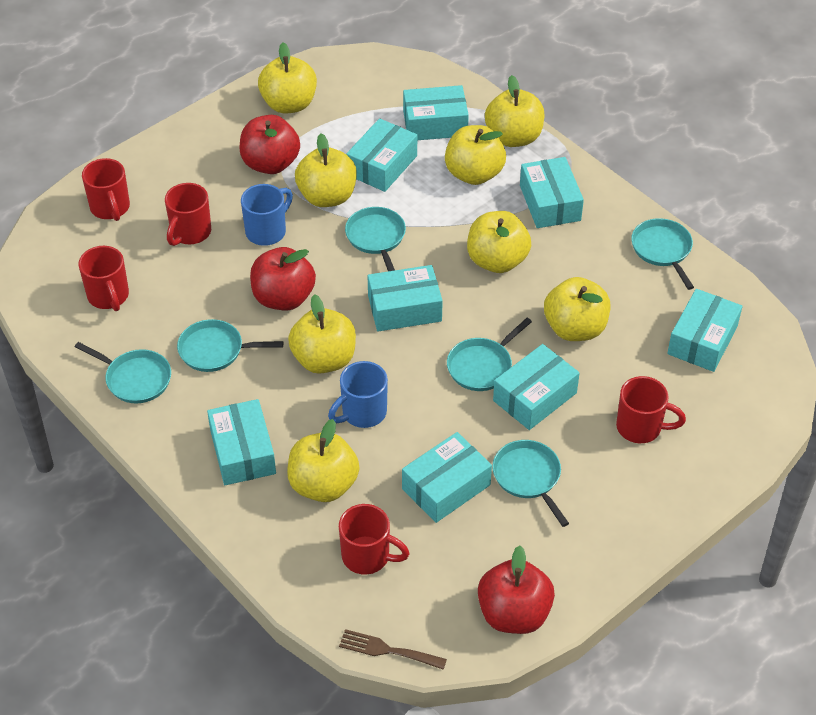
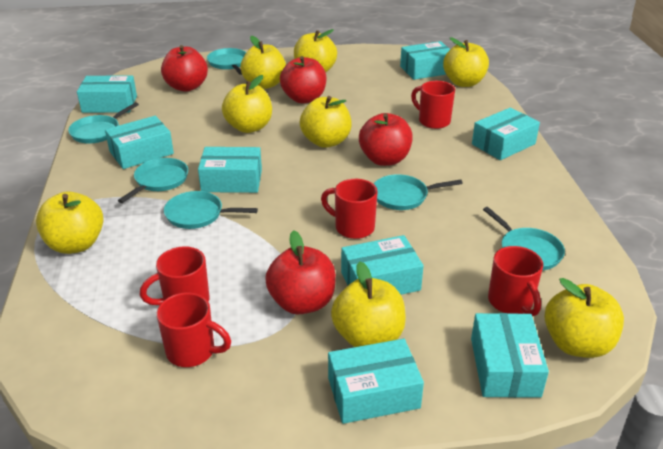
blue mug: 2 -> 0
brown fork: 1 -> 0
red apple: 3 -> 4

